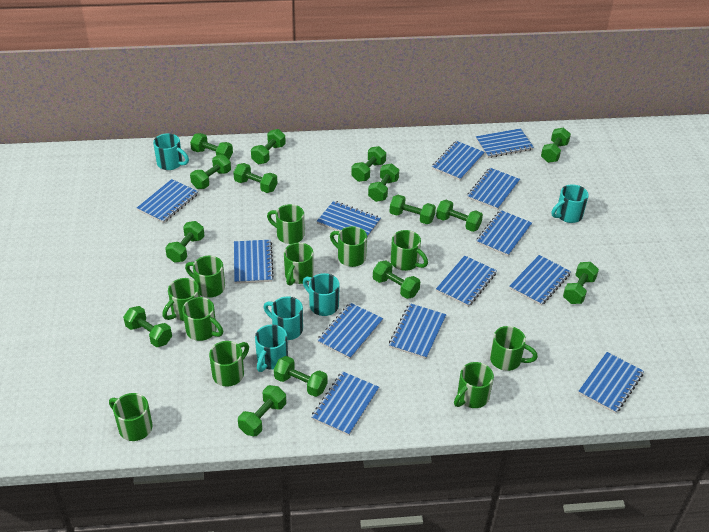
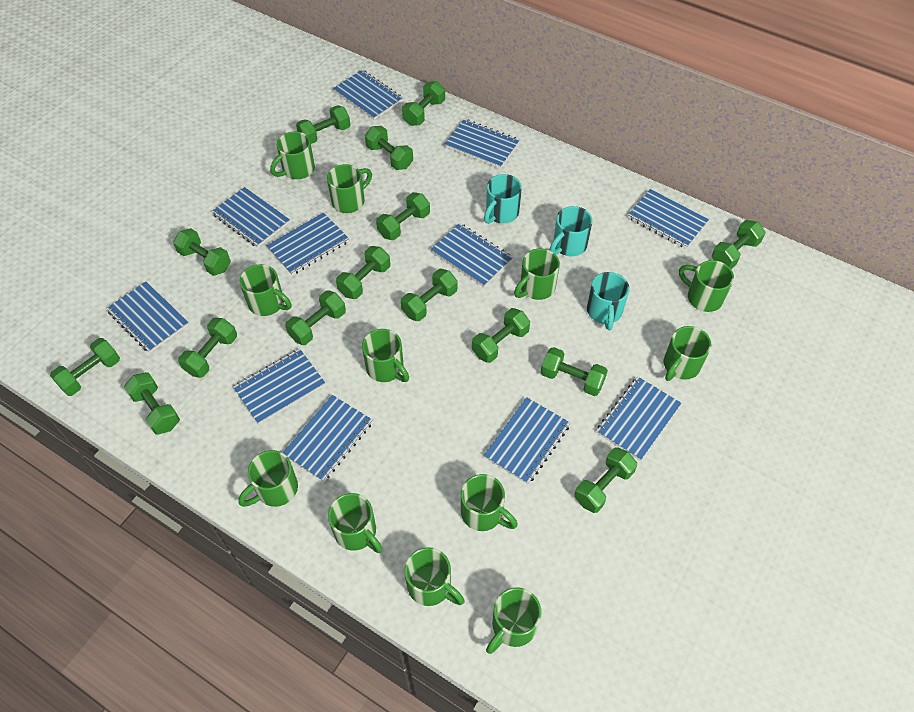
blue notebook: 13 -> 11
green mug: 11 -> 12
turquoise mug: 5 -> 3

